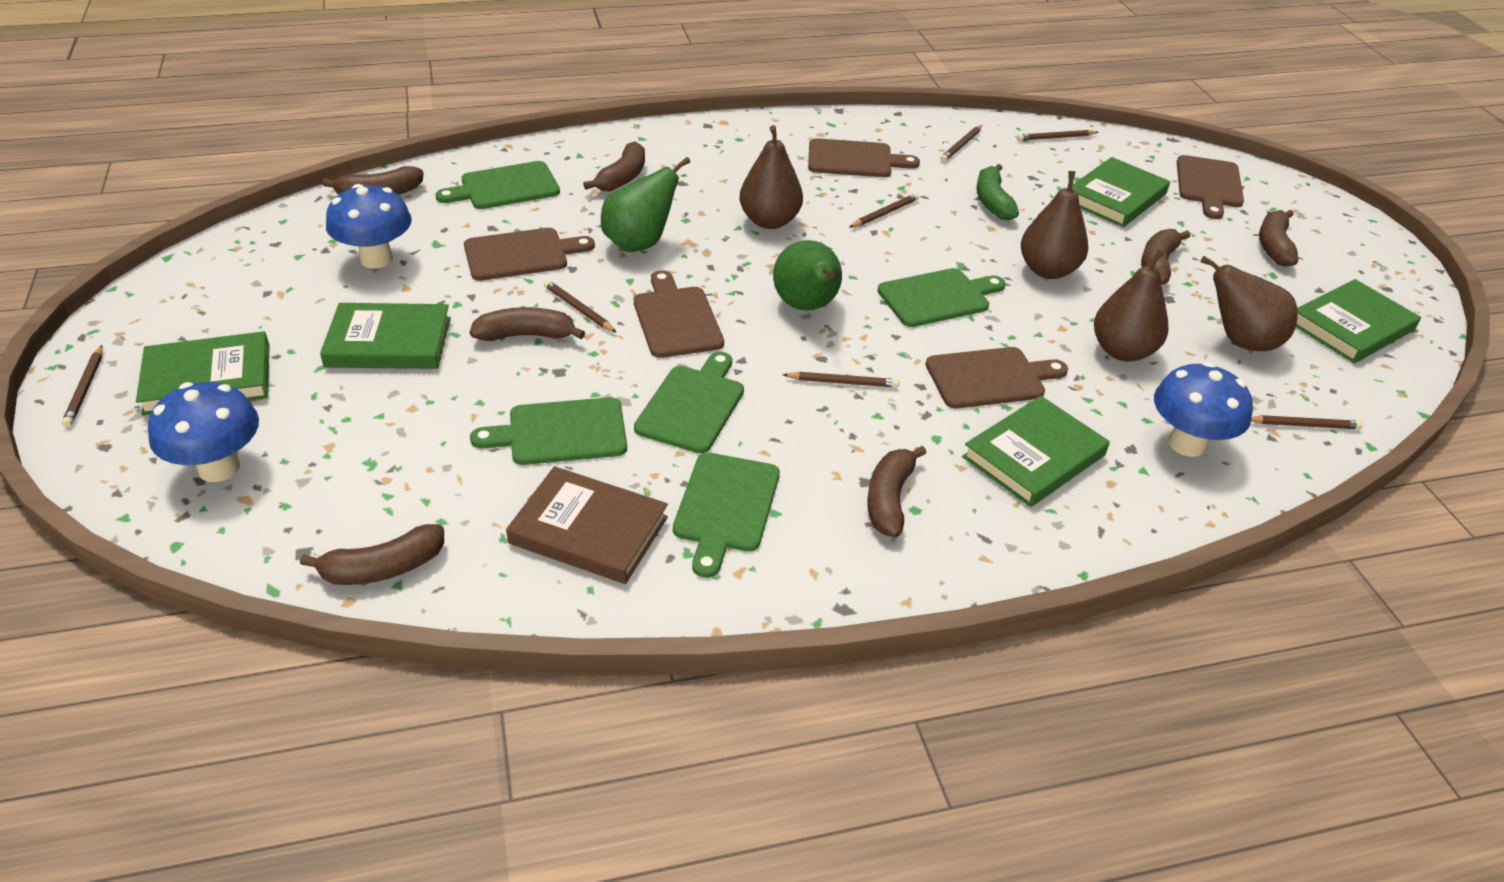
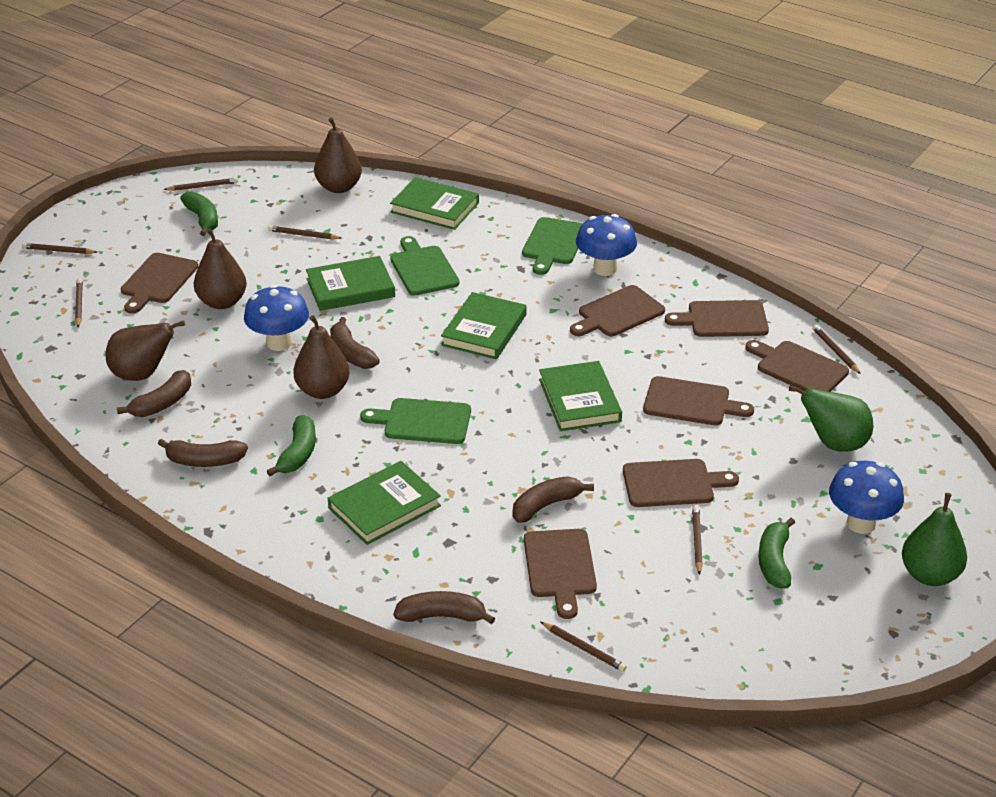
brown banana: 7 -> 5
brown book: 1 -> 0
brown cutting board: 5 -> 7
green banana: 1 -> 3
green cutting board: 5 -> 3

